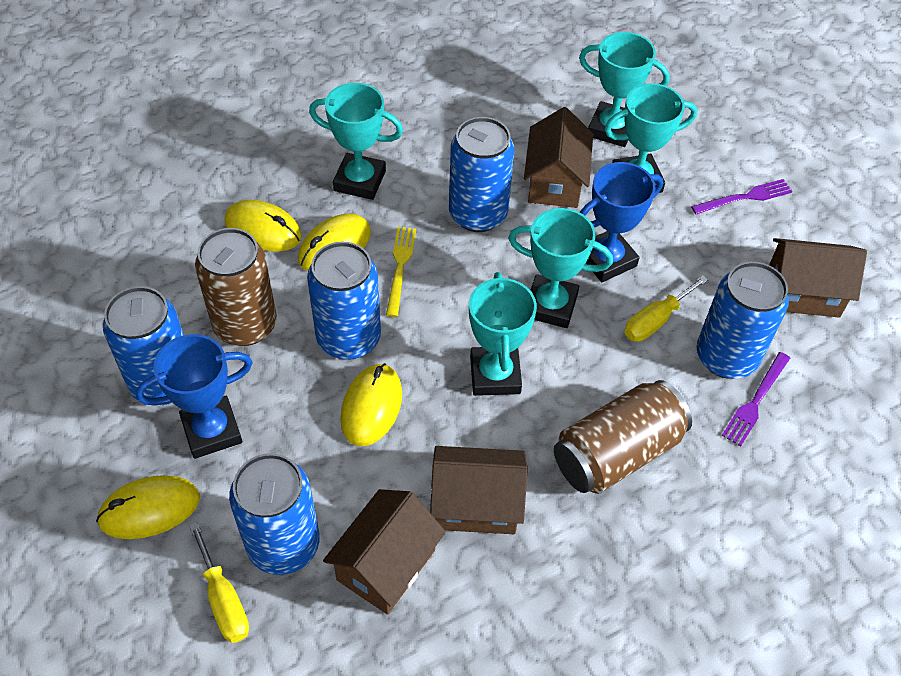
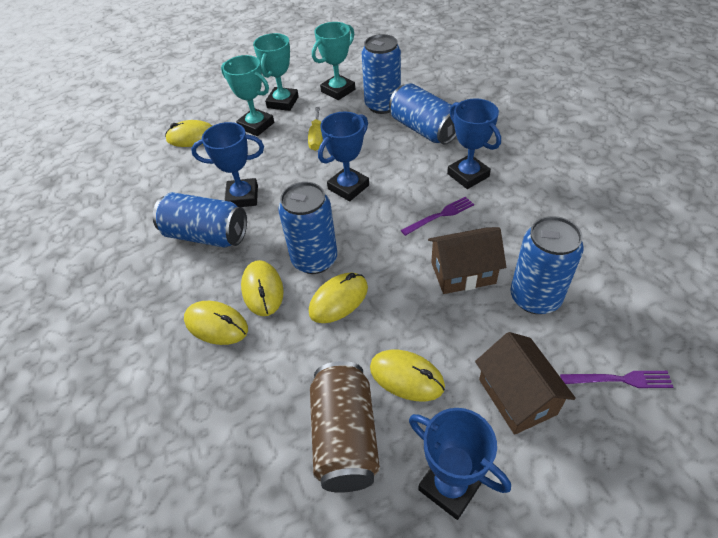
blue trophy: 2 -> 4
brown can: 2 -> 1
brown house: 4 -> 2
turquoise trophy: 5 -> 3
yellow fork: 1 -> 0
yellow mouse: 4 -> 5
yellow screwdriver: 2 -> 1

